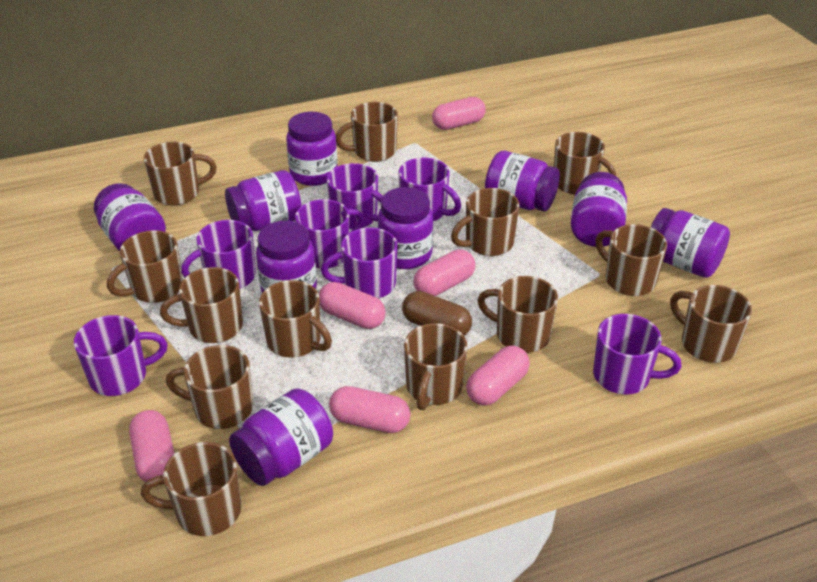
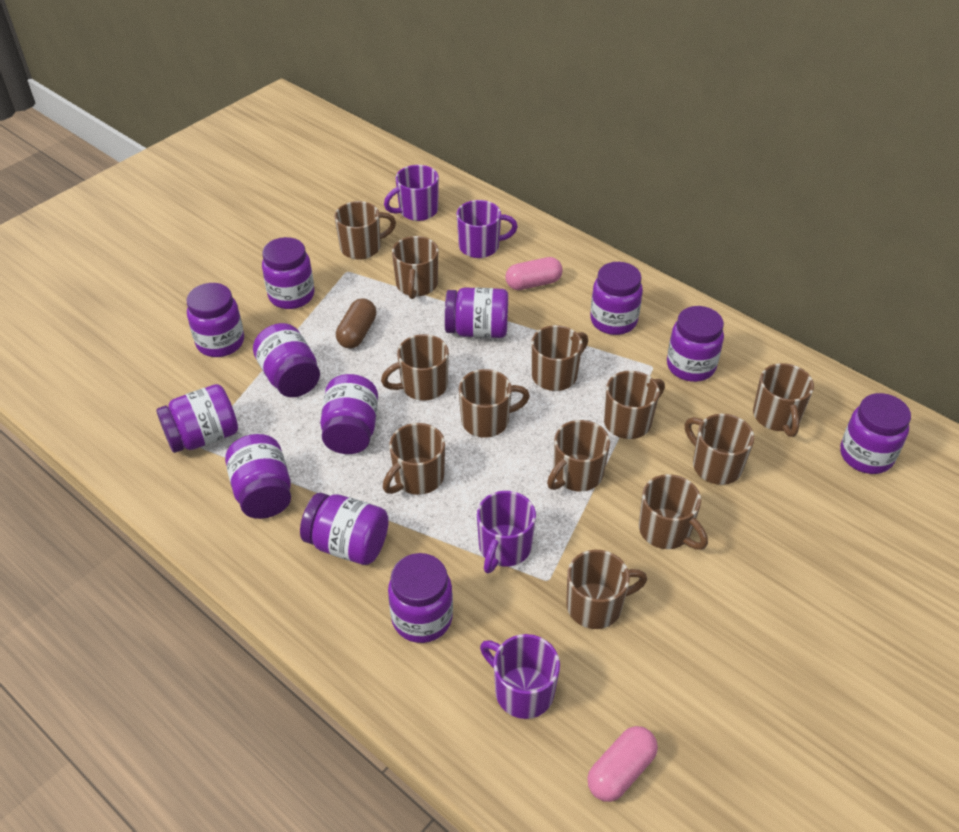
brown mug: 13 -> 12
pink capsule: 6 -> 2
purple jar: 9 -> 12
purple mug: 7 -> 4

